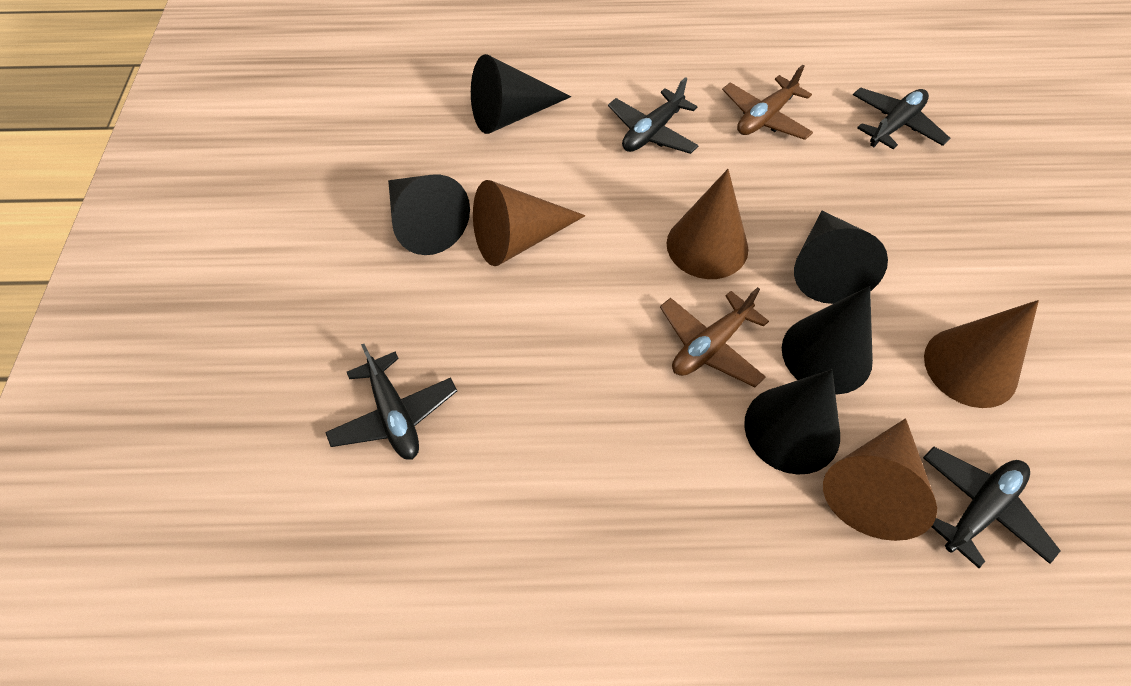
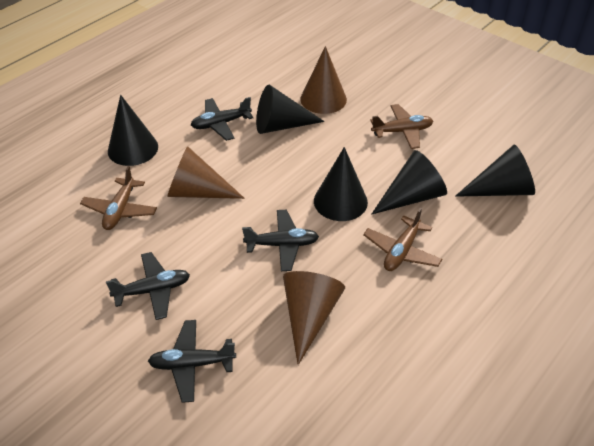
brown cone: 4 -> 3
brown plane: 2 -> 3

